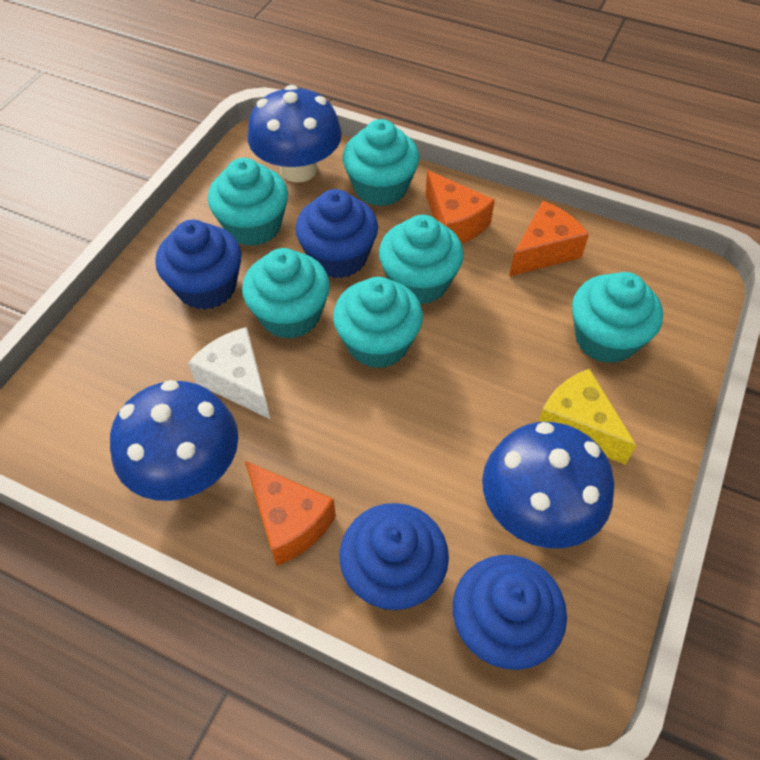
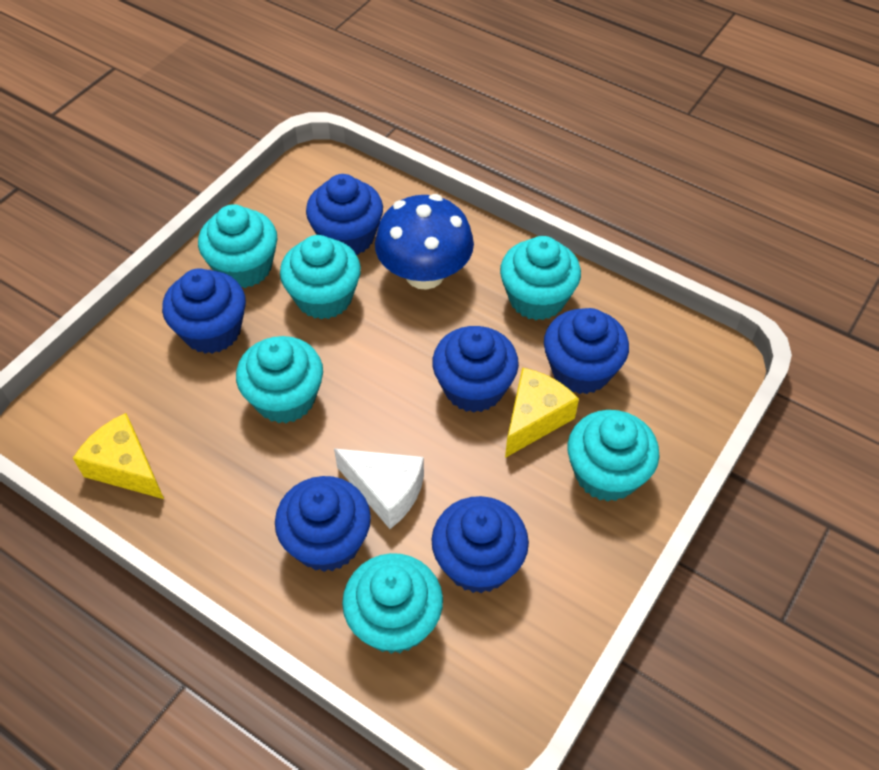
blue cupcake: 4 -> 6
blue mushroom: 3 -> 1
orange cheese: 3 -> 0
yellow cheese: 1 -> 2

